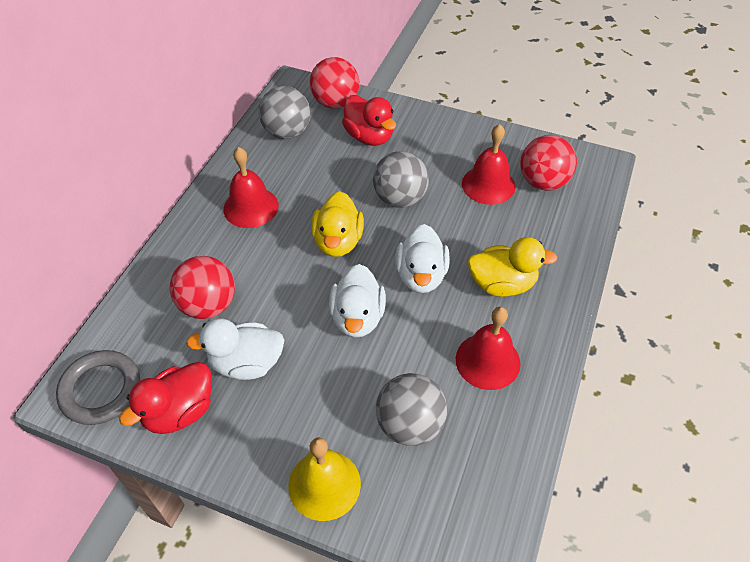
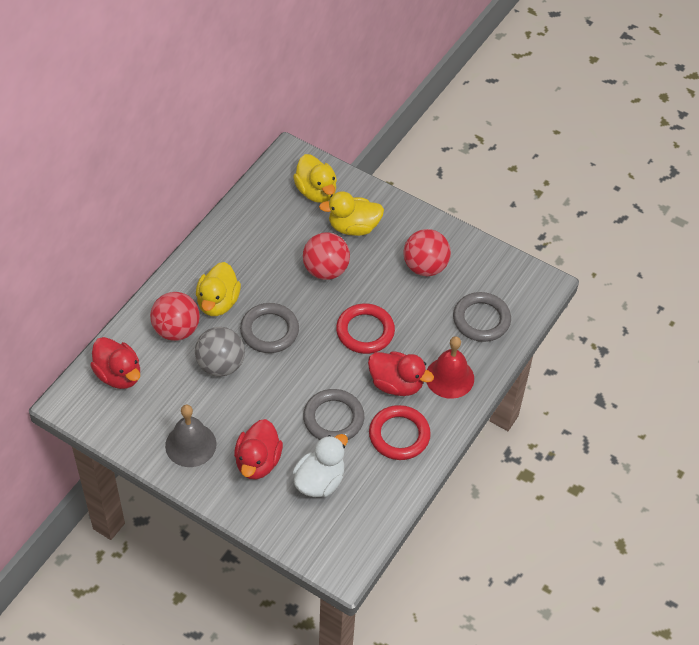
grey ball: 3 -> 1
grey bell: 0 -> 1
grey ring: 1 -> 3
red bell: 3 -> 1
red duck: 2 -> 3
red ring: 0 -> 2
white duck: 3 -> 1
yellow bell: 1 -> 0
yellow duck: 2 -> 3

